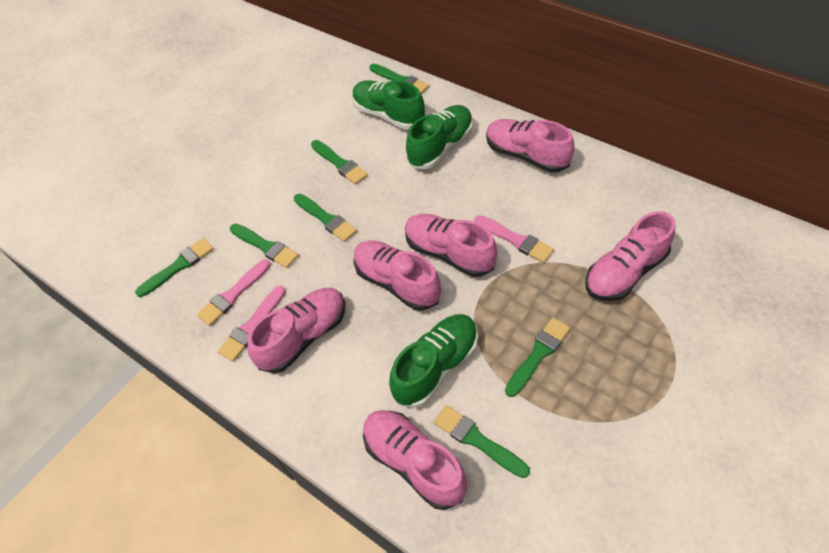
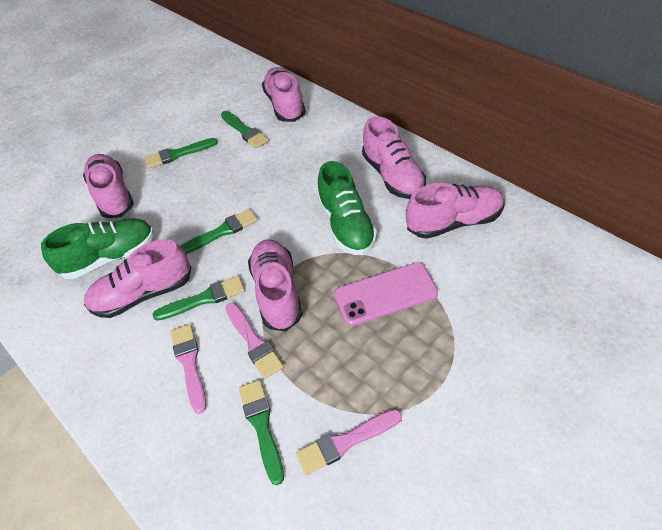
green brush: 7 -> 5
green shoe: 3 -> 2
pink phone: 0 -> 1

